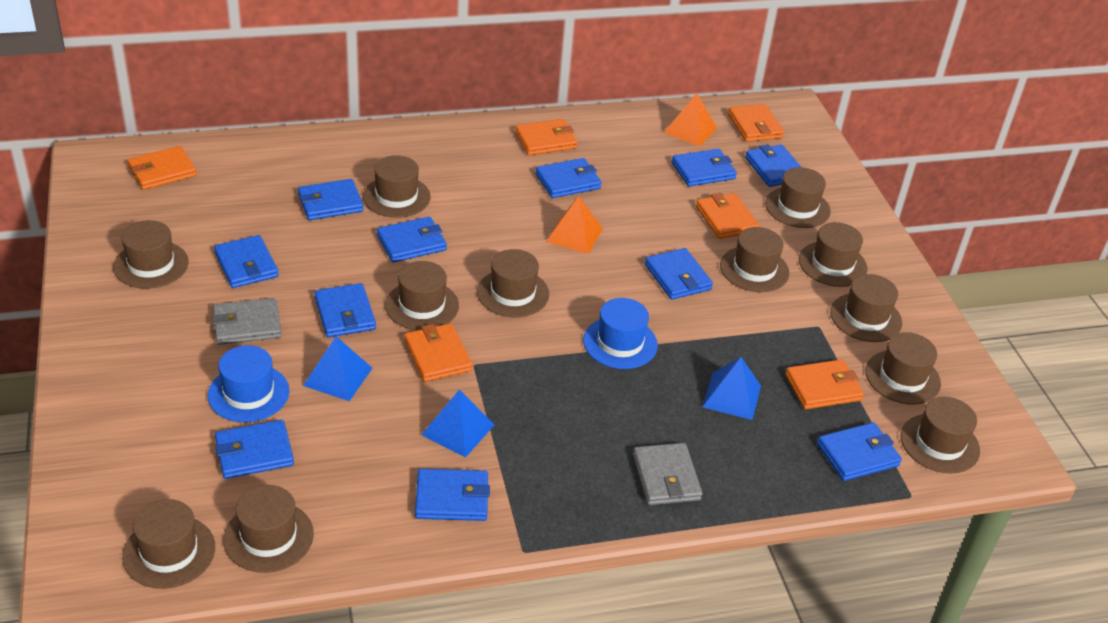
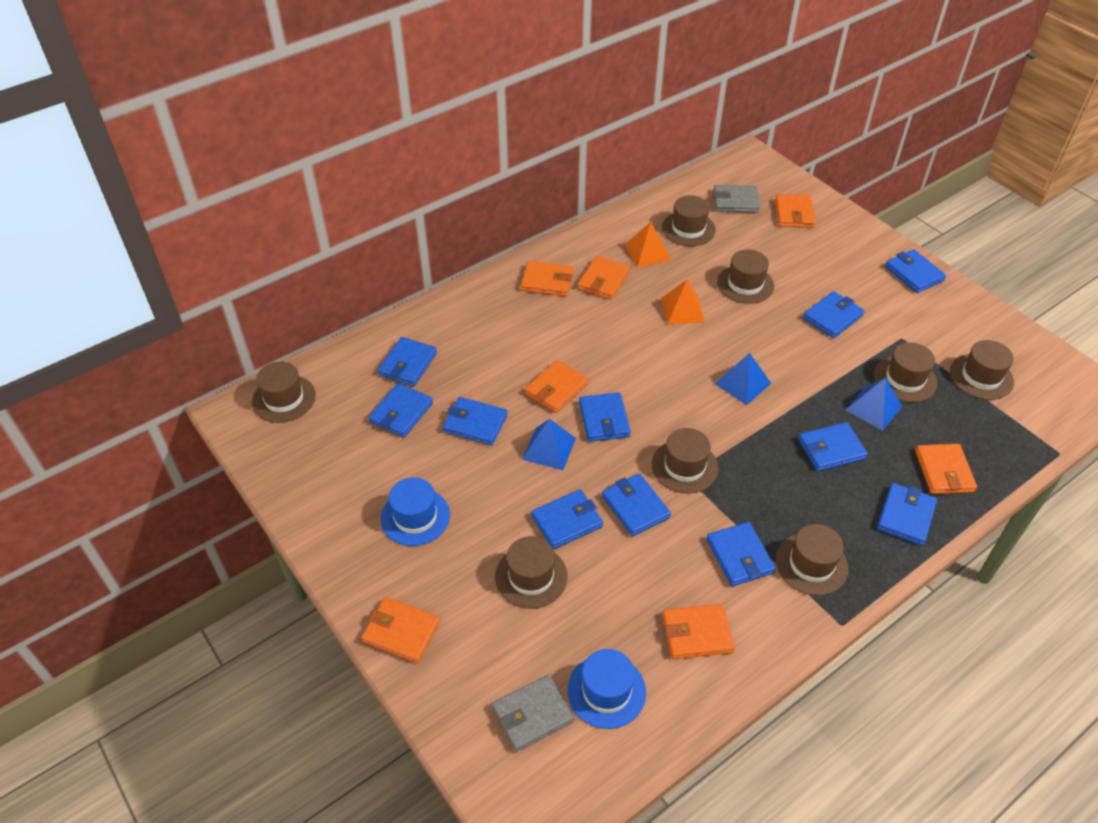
brown hat: 12 -> 8
orange wallet: 6 -> 7

